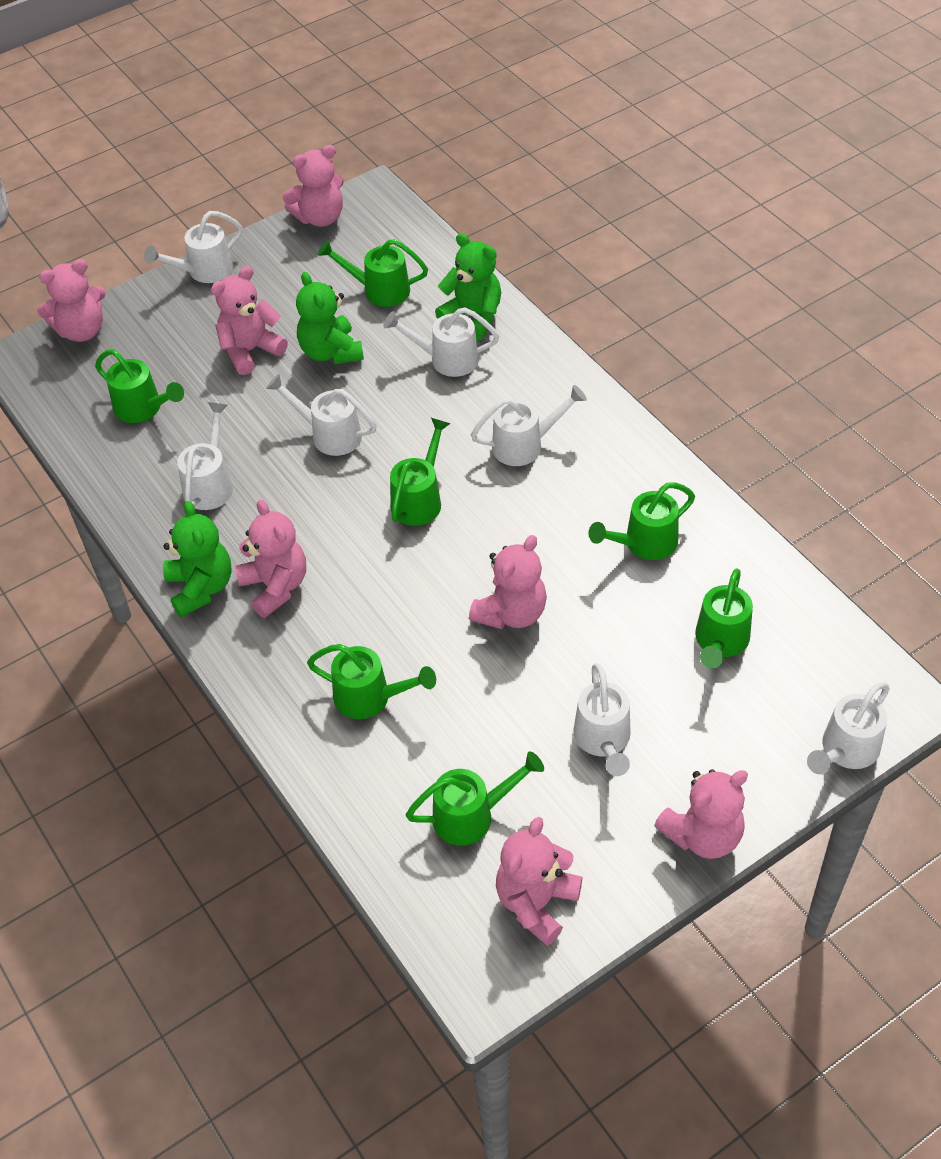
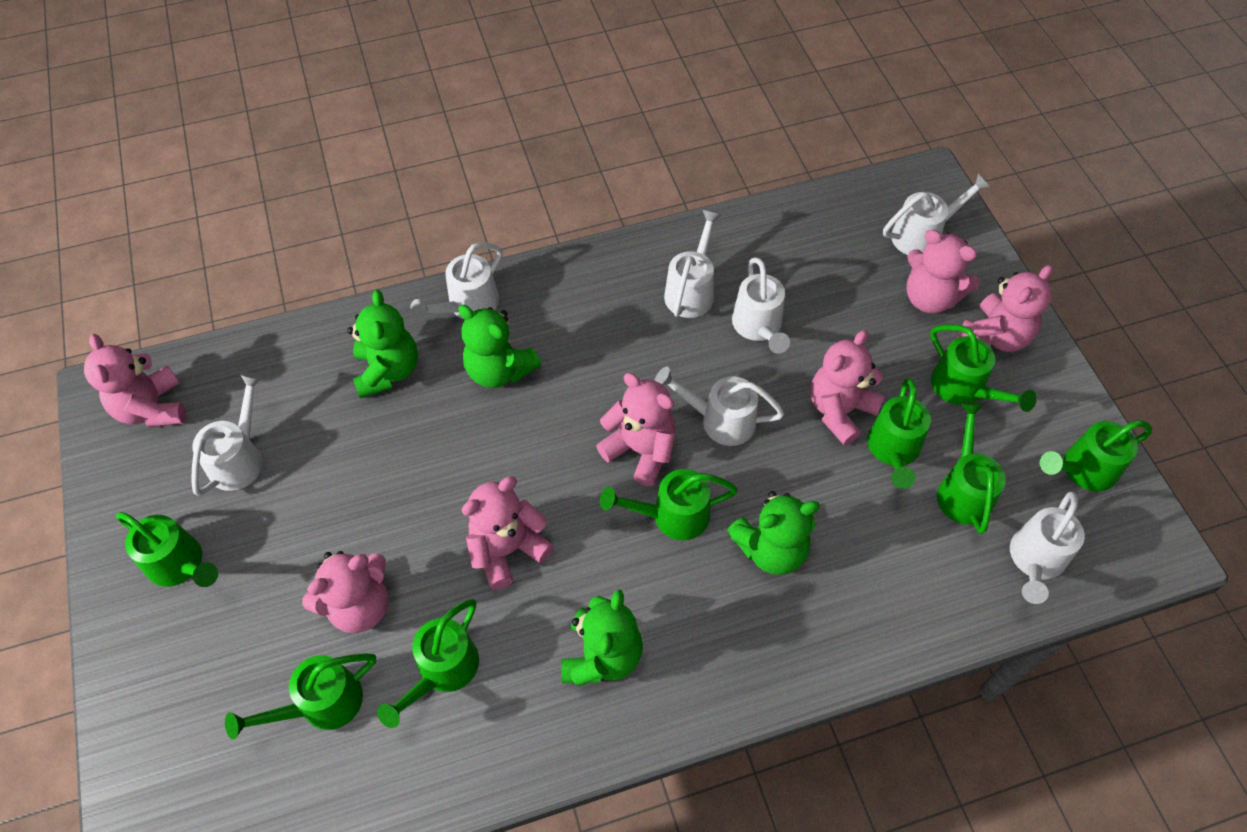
green teddy bear: 3 -> 4
green watering can: 7 -> 8

